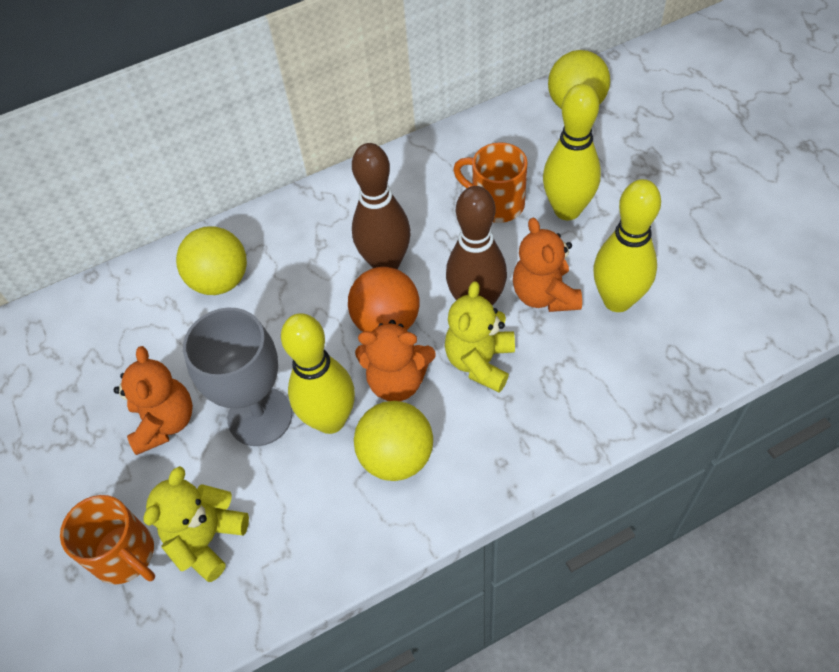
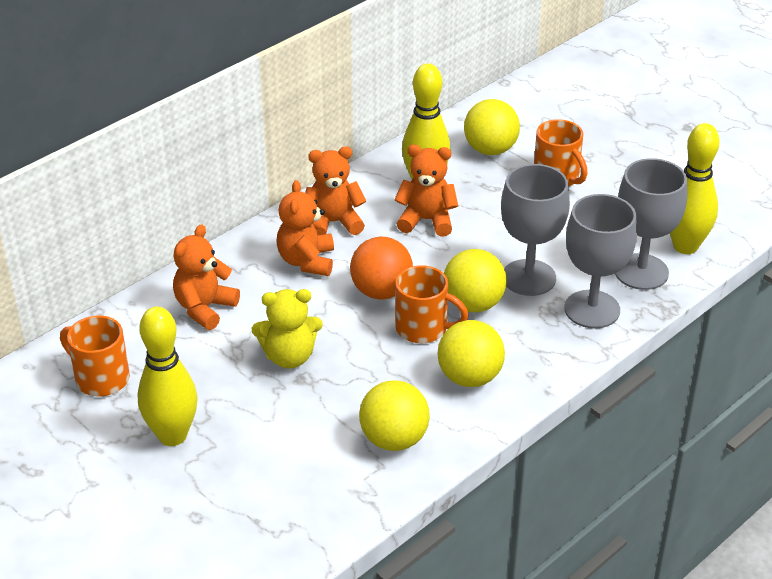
brown bowling pin: 2 -> 0
grey goblet: 1 -> 3
orange mug: 2 -> 3
orange teddy bear: 3 -> 4
yellow ball: 3 -> 4
yellow teddy bear: 2 -> 1

